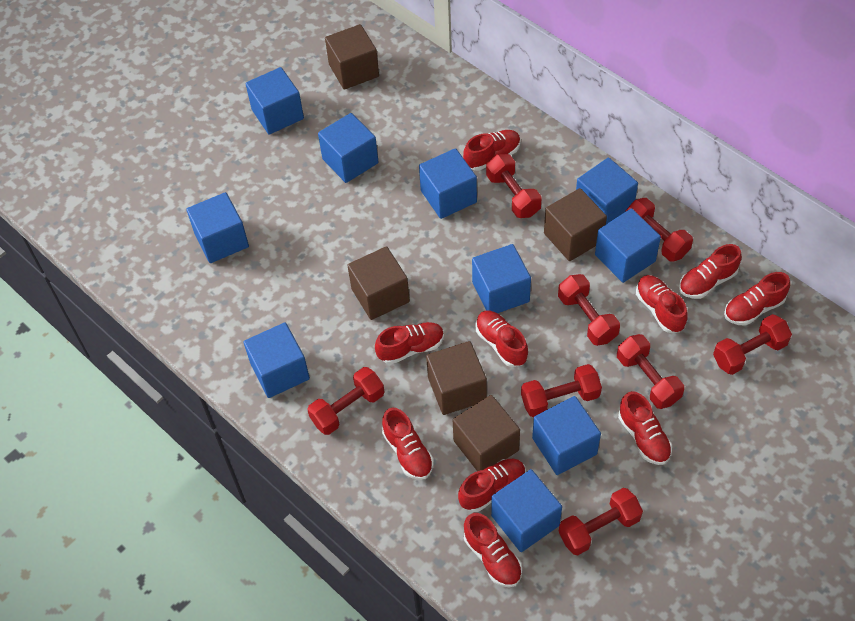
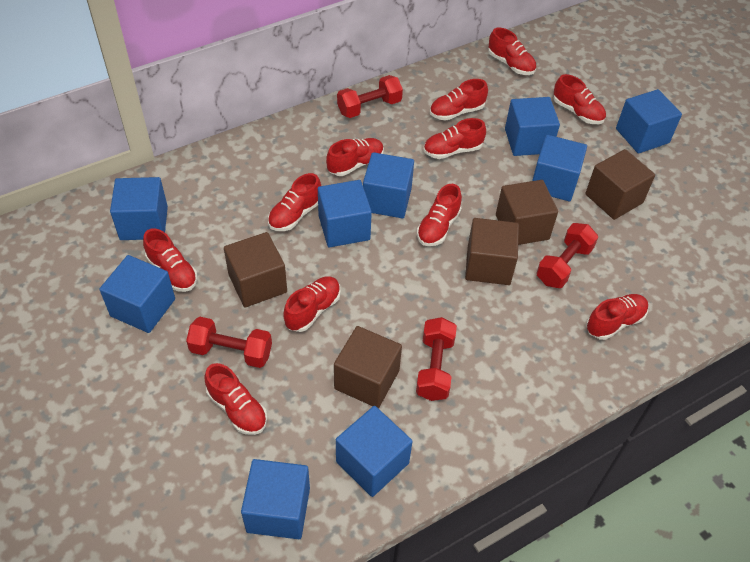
blue cube: 10 -> 9
red dumbbell: 8 -> 4
red shoe: 10 -> 11

